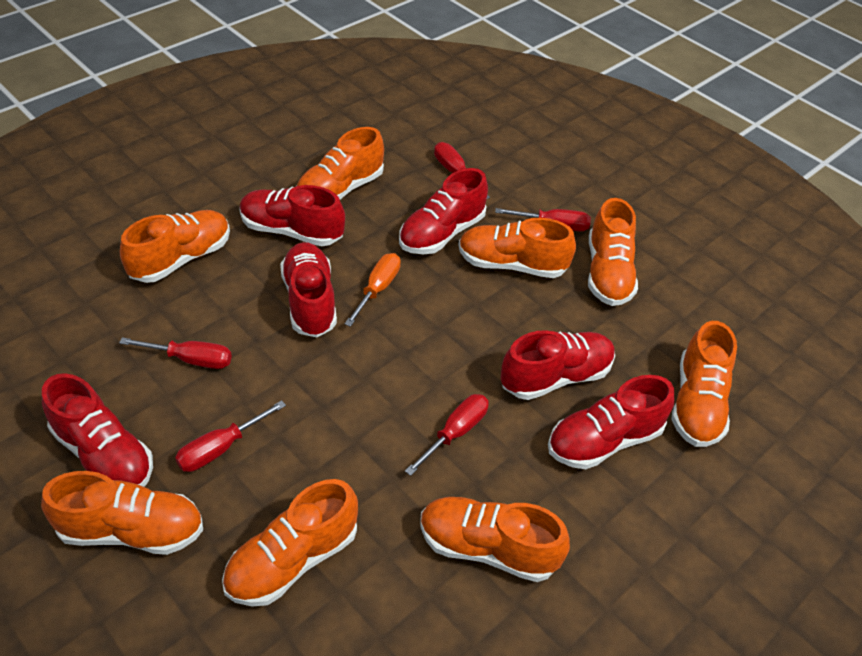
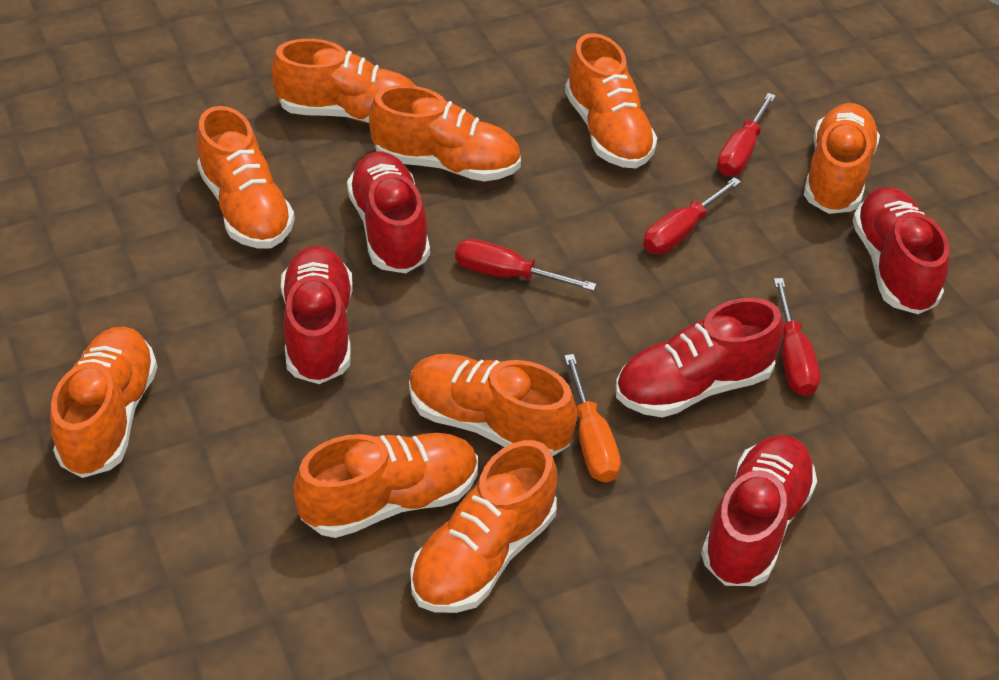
orange shoe: 8 -> 9
red screwdriver: 5 -> 4
red shoe: 6 -> 5

